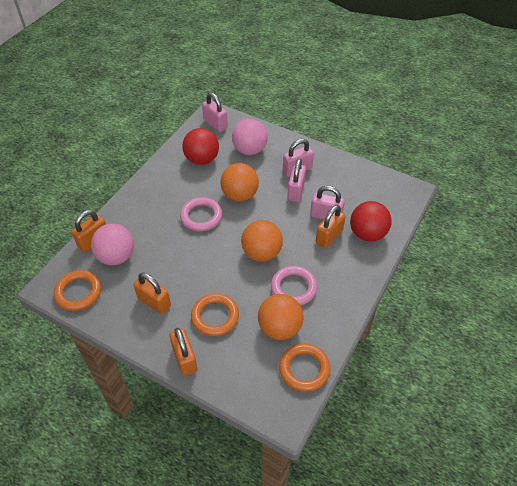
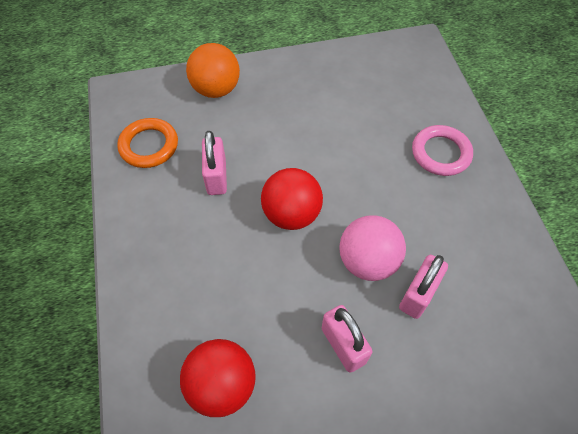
orange ball: 3 -> 1
orange padlock: 4 -> 0
orange ring: 3 -> 1
pink ball: 2 -> 1
pink padlock: 4 -> 3
pink ring: 2 -> 1

